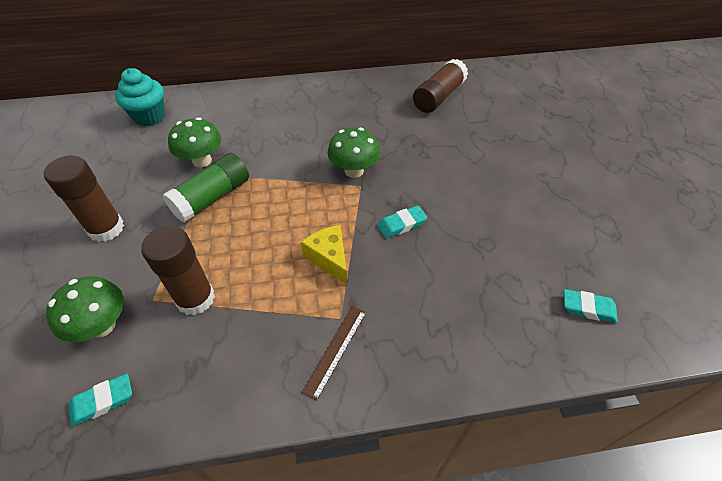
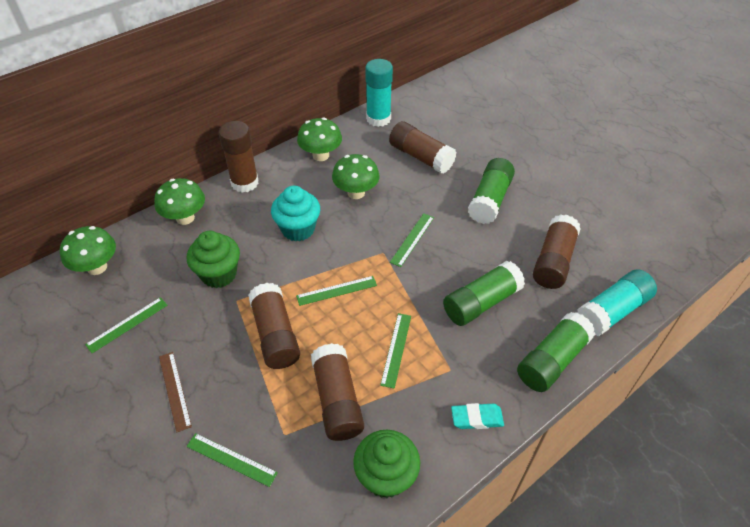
brown glue stick: 3 -> 5
green cupcake: 0 -> 2
green glue stick: 1 -> 3
green mushroom: 3 -> 4
green ruler: 0 -> 5
turquoise eraser: 3 -> 1
turquoise glue stick: 0 -> 2
yellow cheese: 1 -> 0

